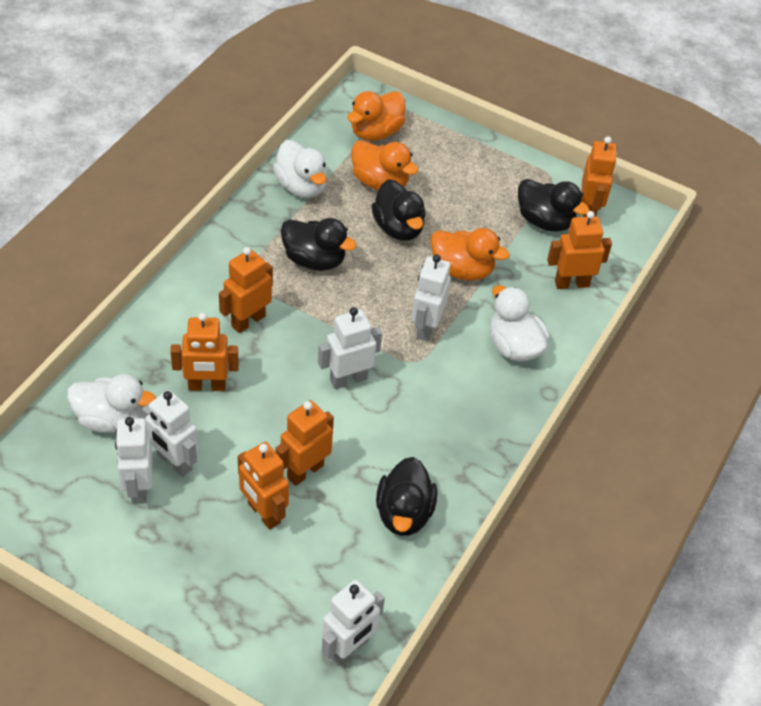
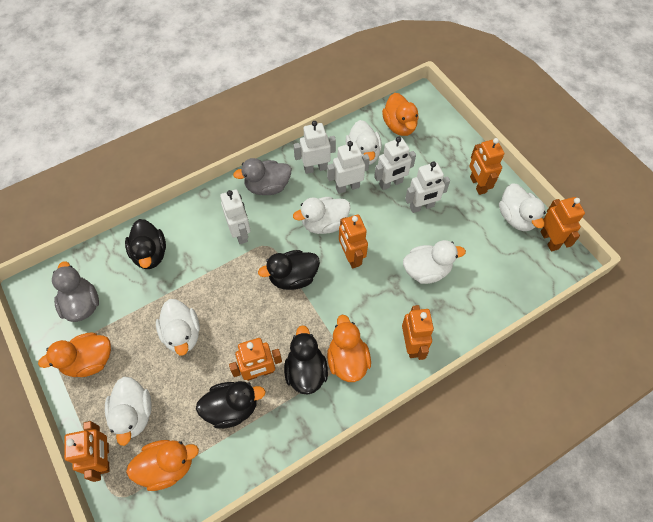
grey duck: 0 -> 2
orange duck: 3 -> 4
white duck: 3 -> 6

